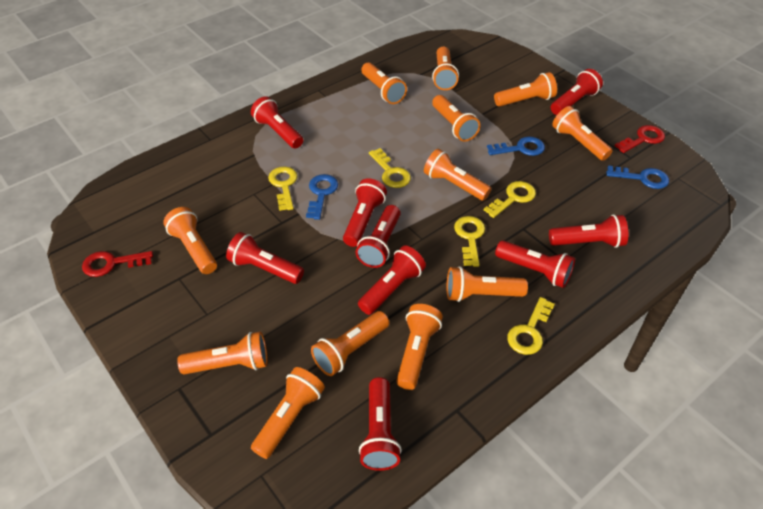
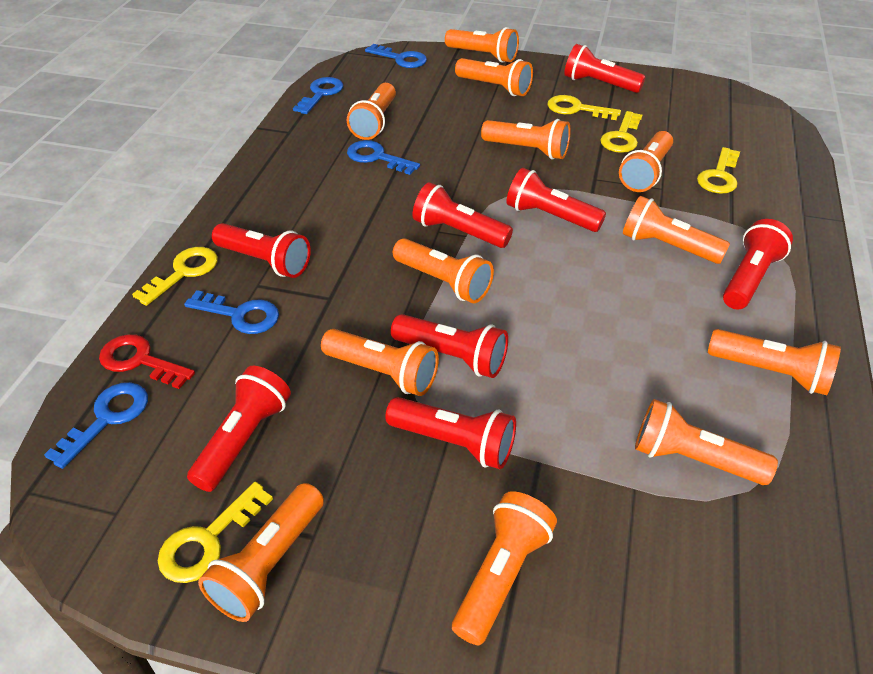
blue key: 3 -> 5
red flashlight: 9 -> 8
red key: 2 -> 1

